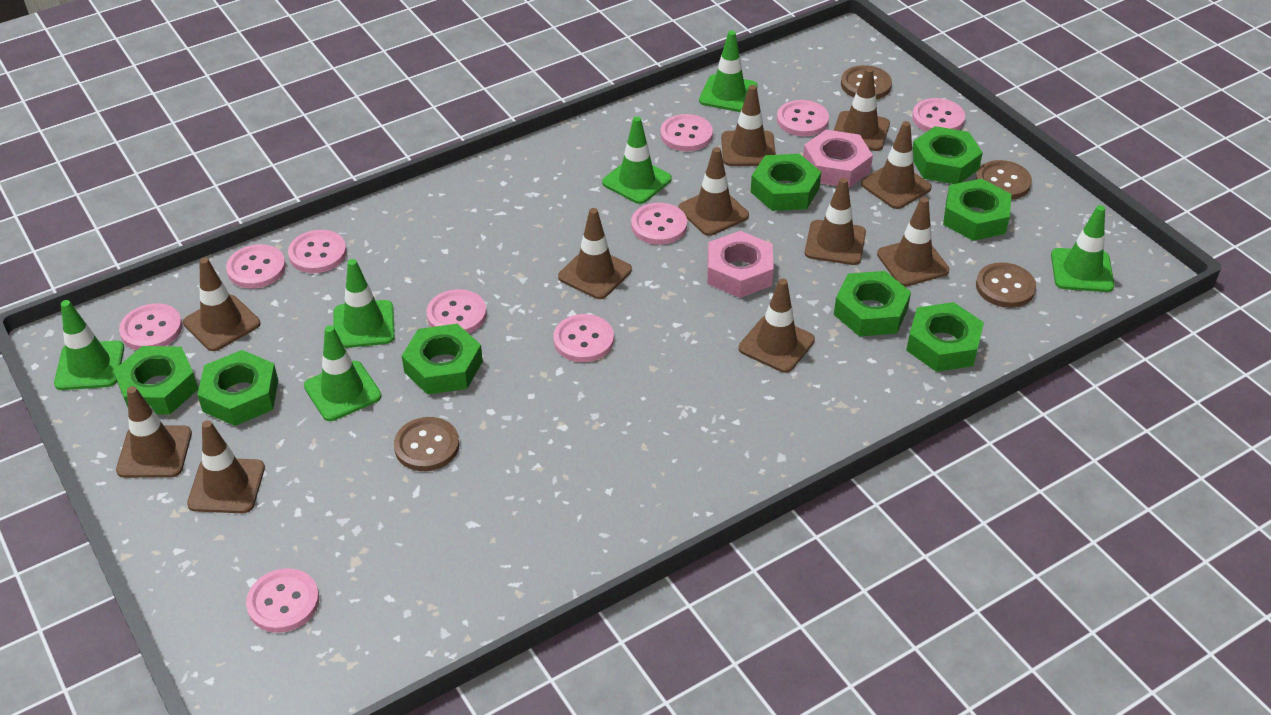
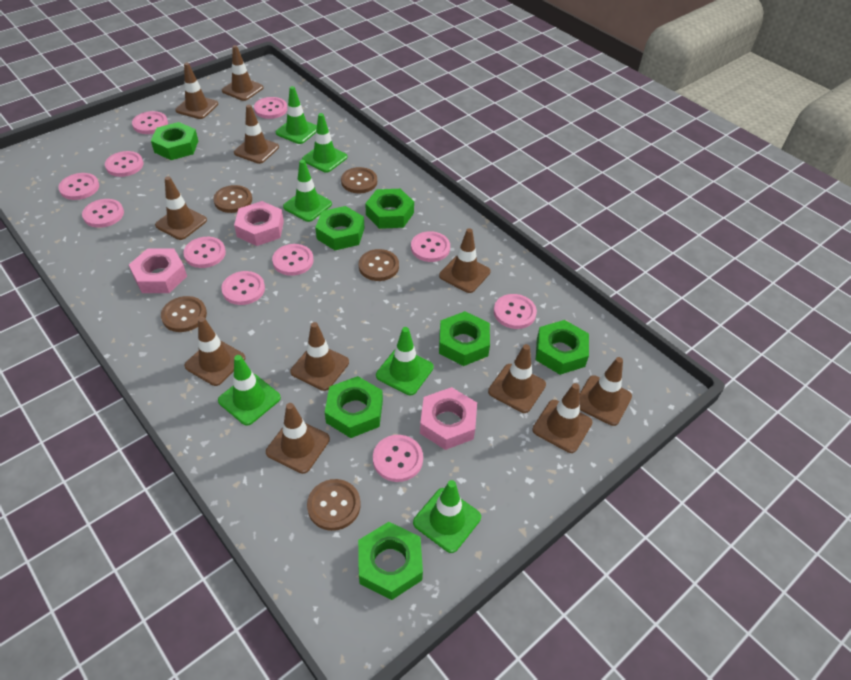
brown button: 4 -> 5
green nut: 8 -> 7
pink button: 10 -> 11
pink nut: 2 -> 3

